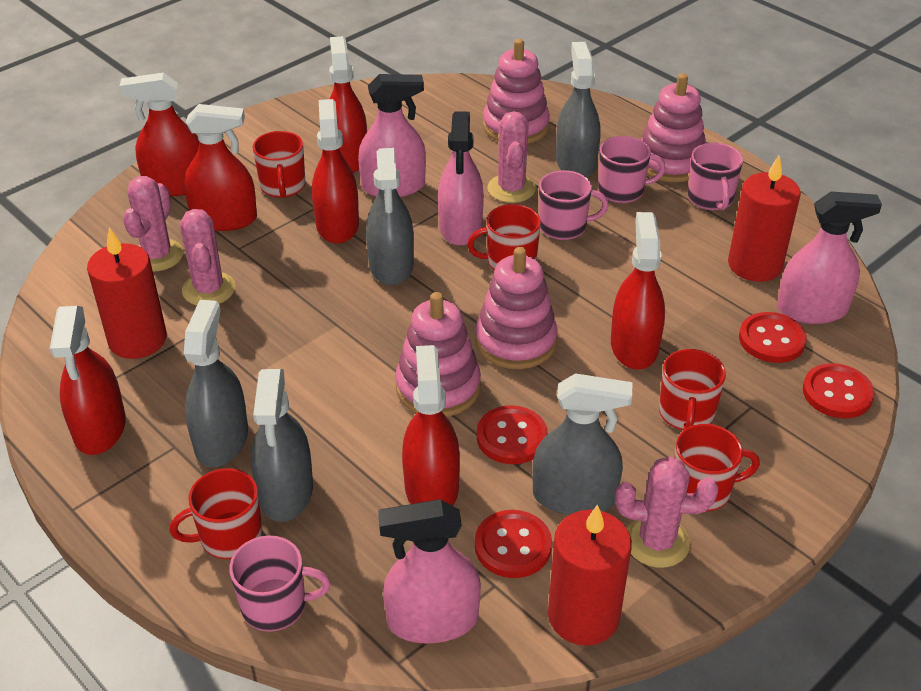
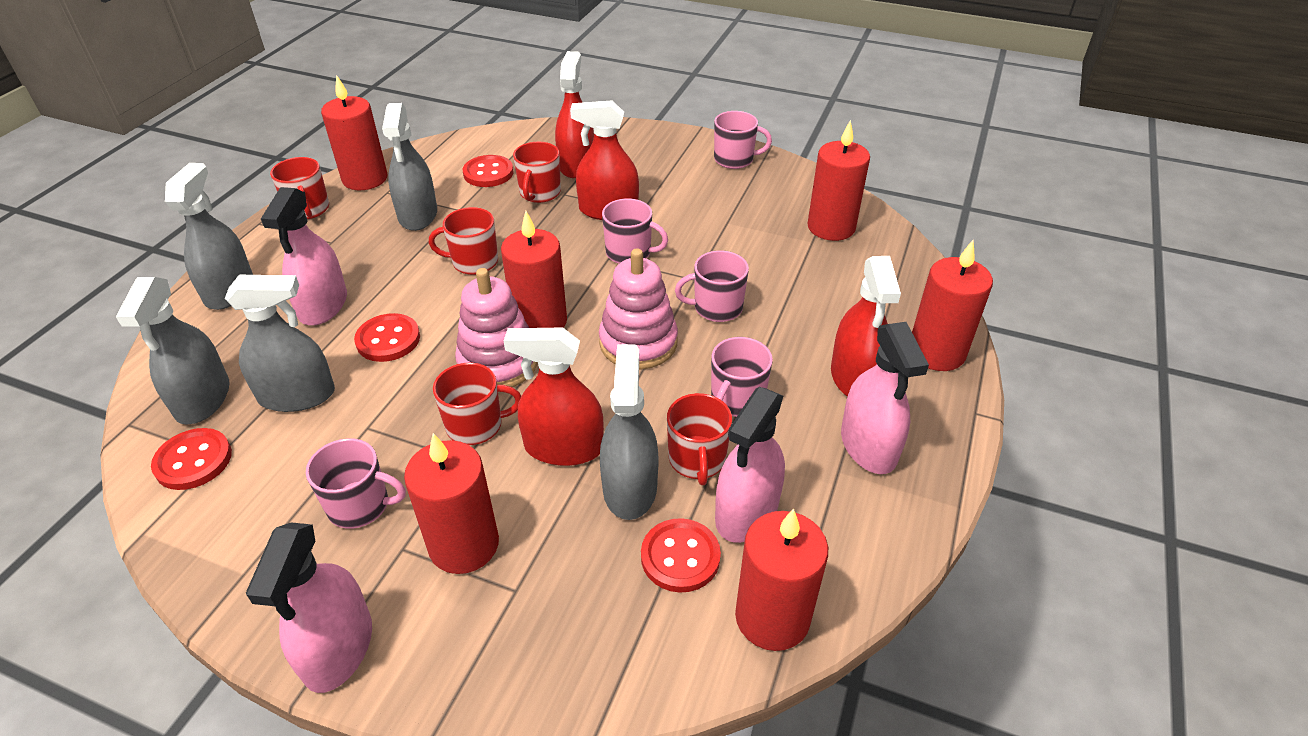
pink cactus: 4 -> 0
pink mug: 4 -> 5
pink stacking toy: 4 -> 2
red candle: 3 -> 6
red spray bottle: 7 -> 4

